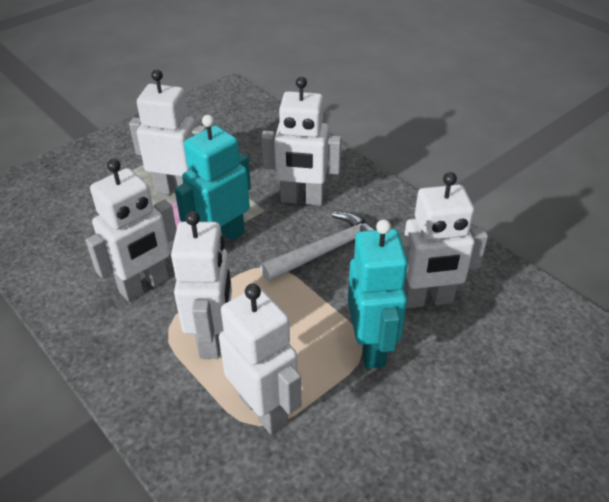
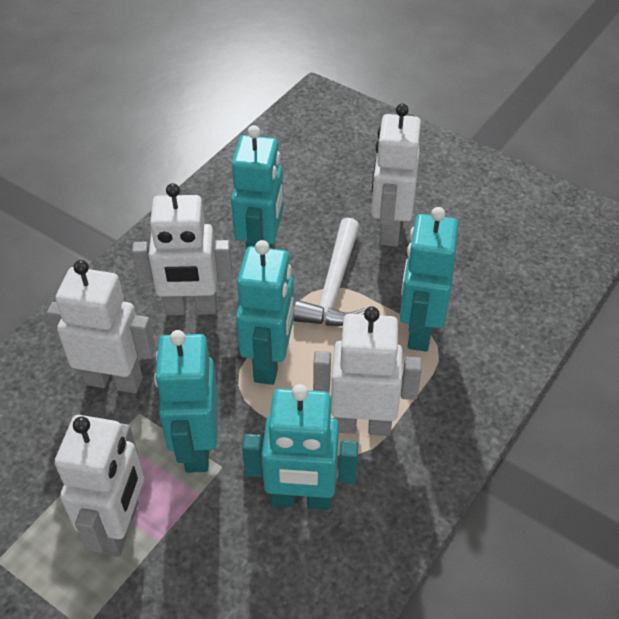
turquoise robot: 2 -> 5
white robot: 6 -> 5

